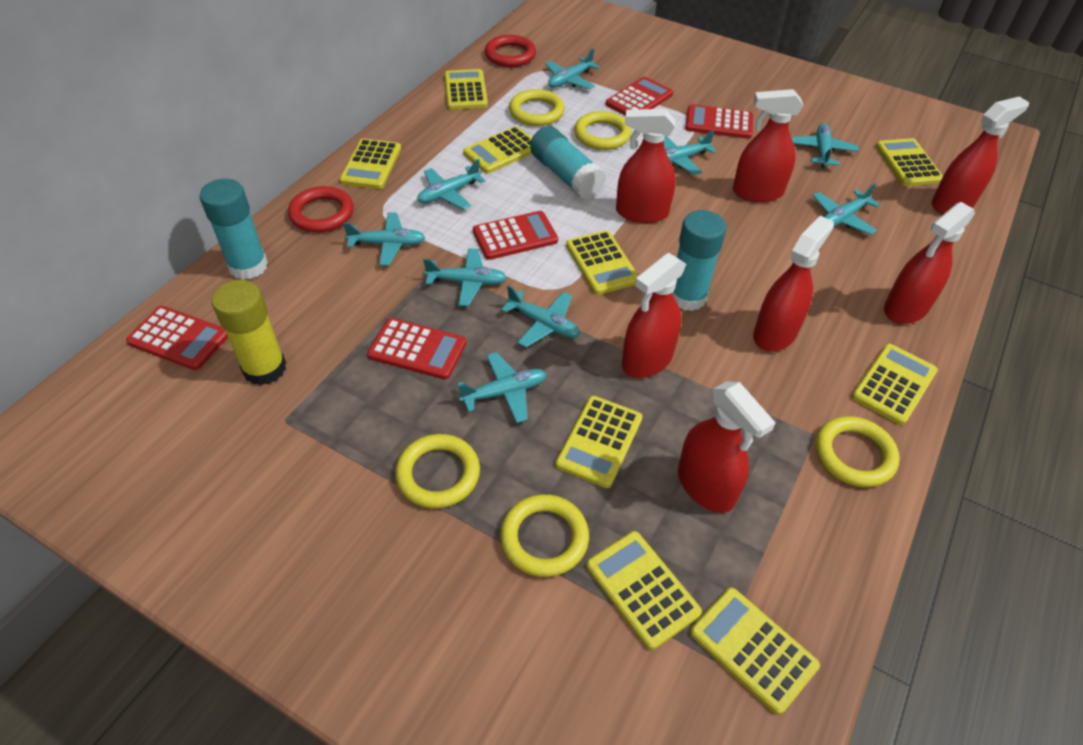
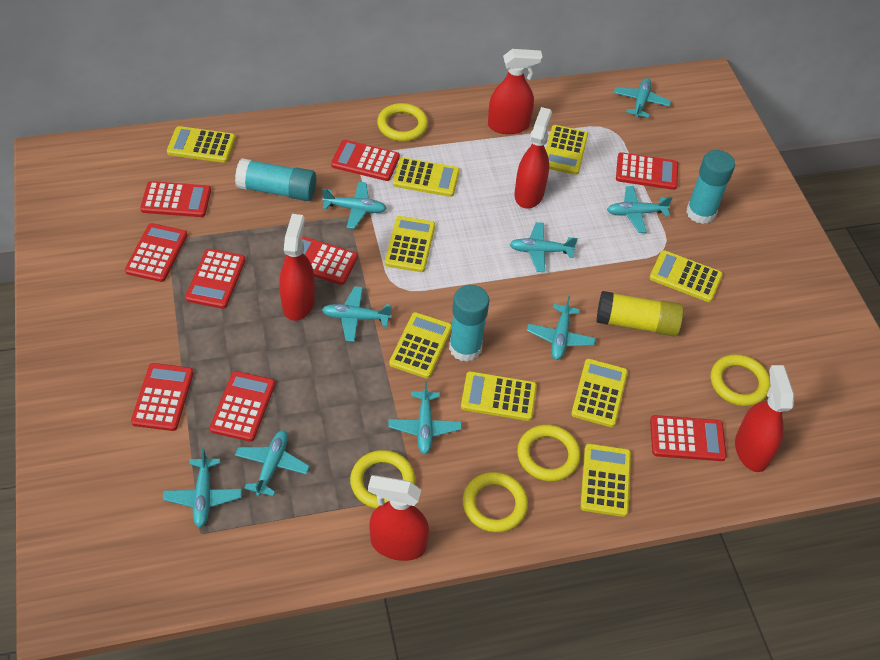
red calculator: 5 -> 9
red ring: 2 -> 0
red spray bottle: 7 -> 5

